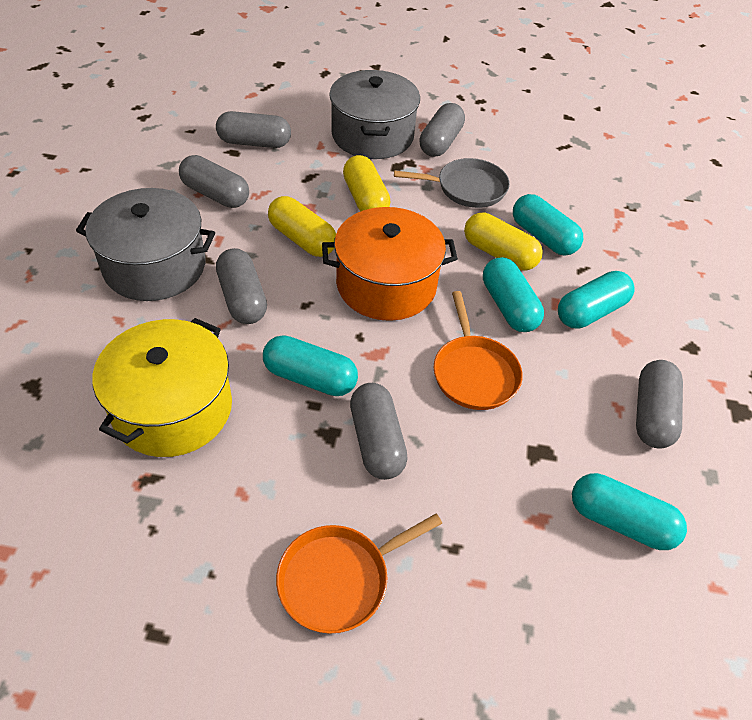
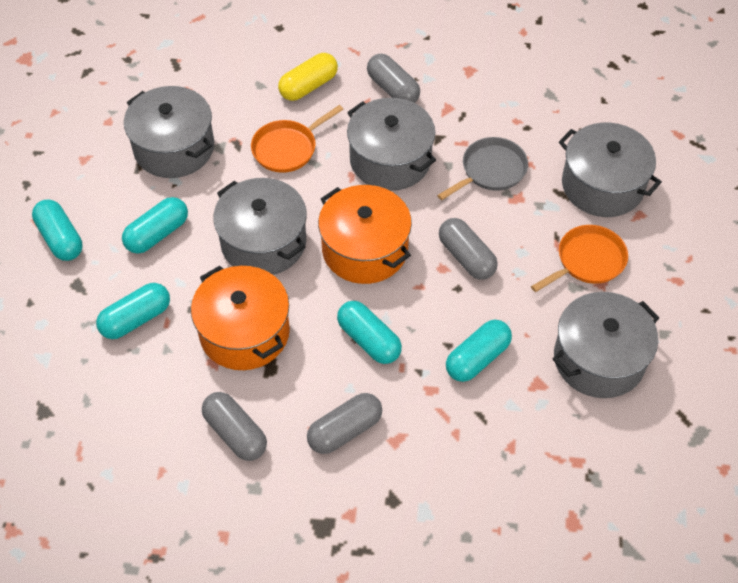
grey capsule: 6 -> 4
grey pot: 2 -> 5
orange pot: 1 -> 2
yellow capsule: 3 -> 1
yellow pot: 1 -> 0

